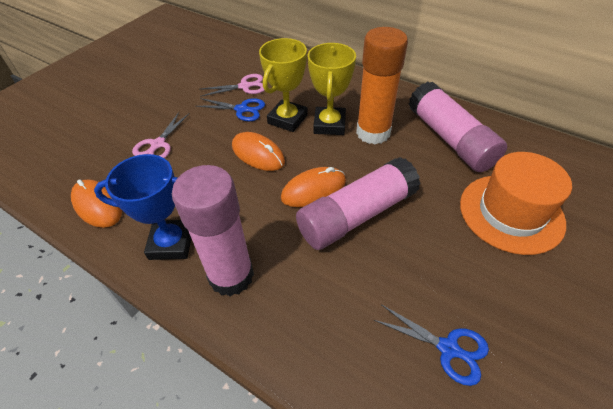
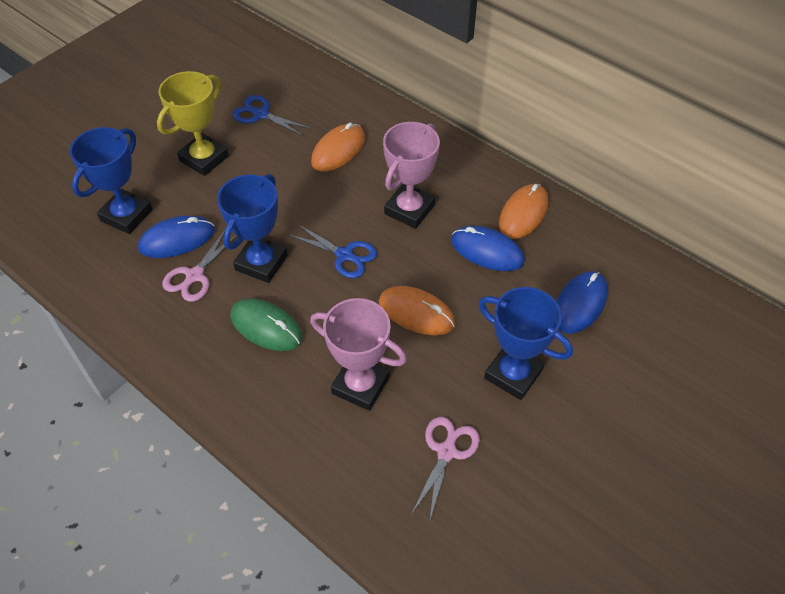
blue mouse: 0 -> 3
blue trophy: 1 -> 3
green mouse: 0 -> 1
orange glue stick: 1 -> 0
orange hat: 1 -> 0
pink glue stick: 3 -> 0
pink trophy: 0 -> 2
yellow trophy: 2 -> 1

